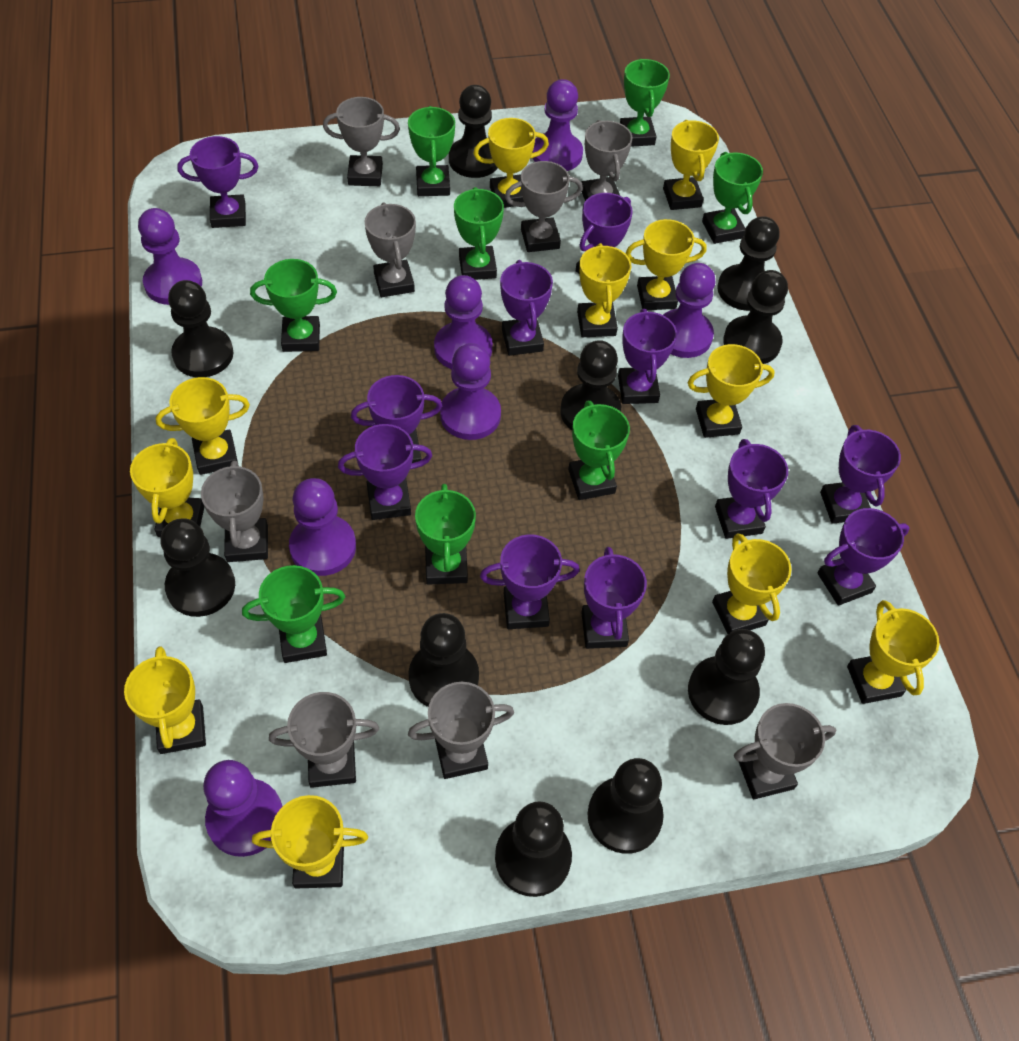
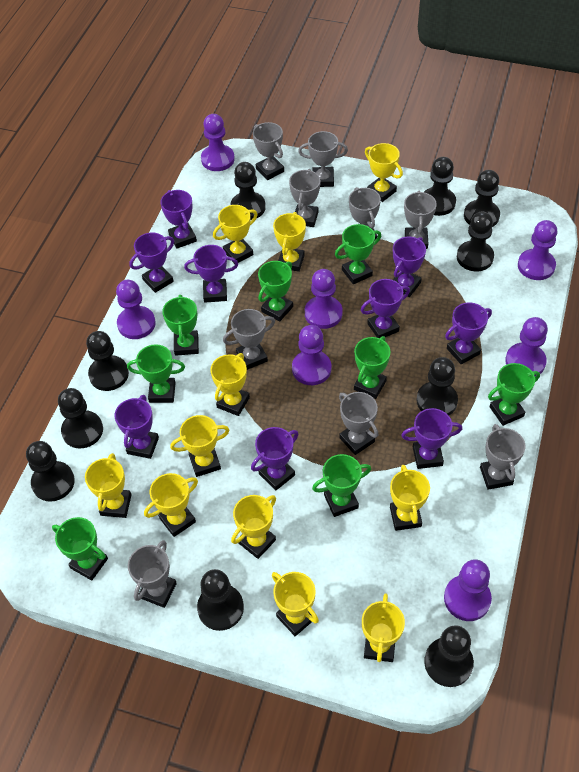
grey trophy: 8 -> 9
purple trophy: 11 -> 9

